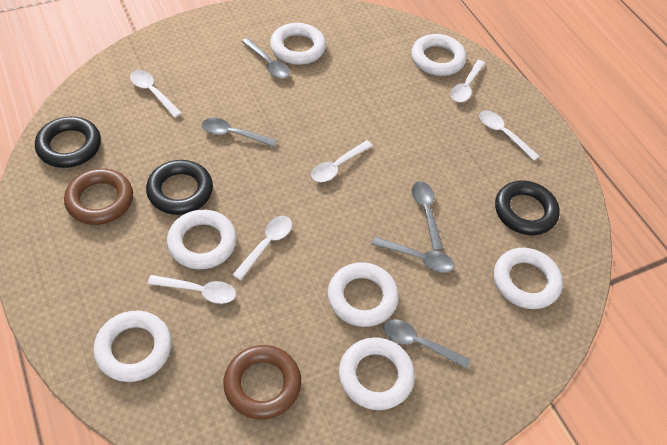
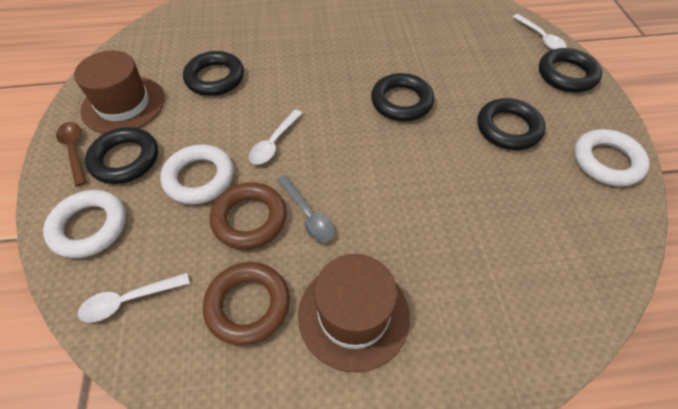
black ring: 3 -> 5
brown hat: 0 -> 2
brown spoon: 0 -> 1
grey spoon: 5 -> 1
white ring: 7 -> 3
white spoon: 6 -> 3

